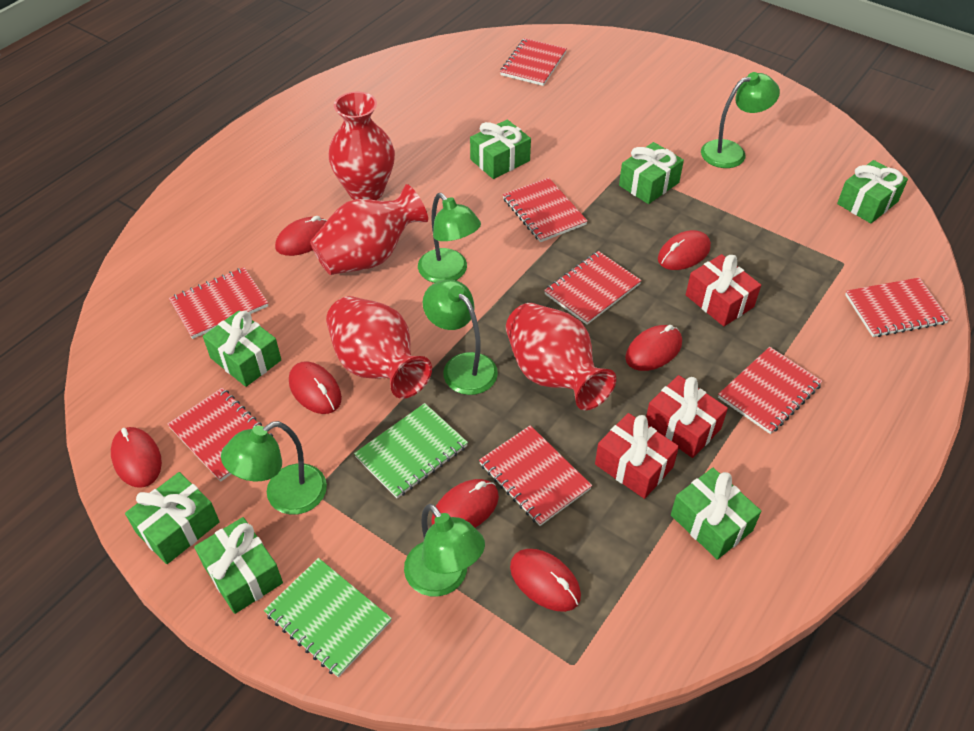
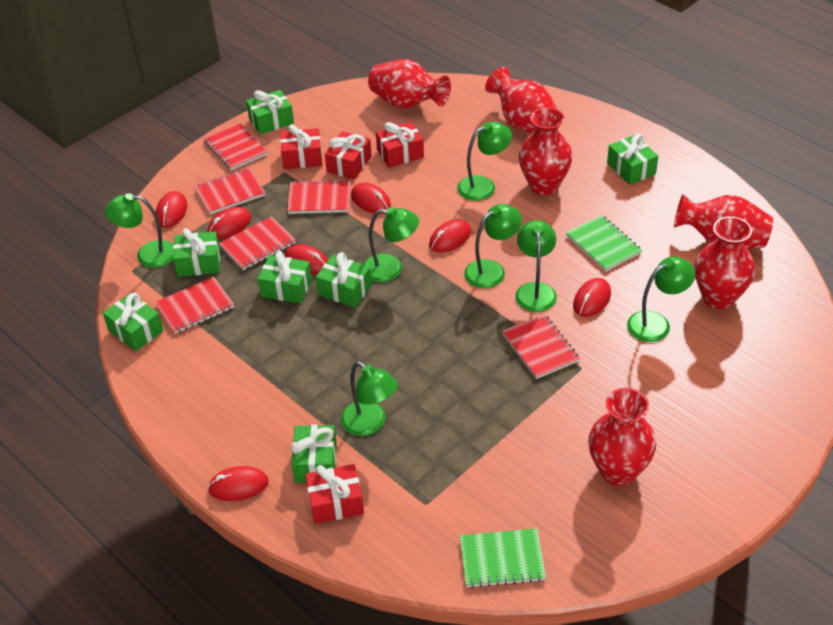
green lamp: 5 -> 7
red gift: 3 -> 4
red notebook: 8 -> 6
red vase: 4 -> 6

